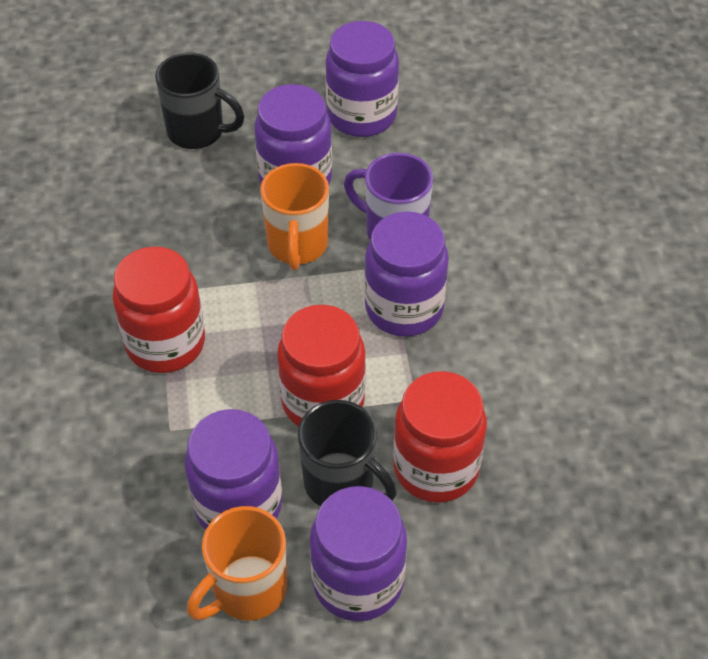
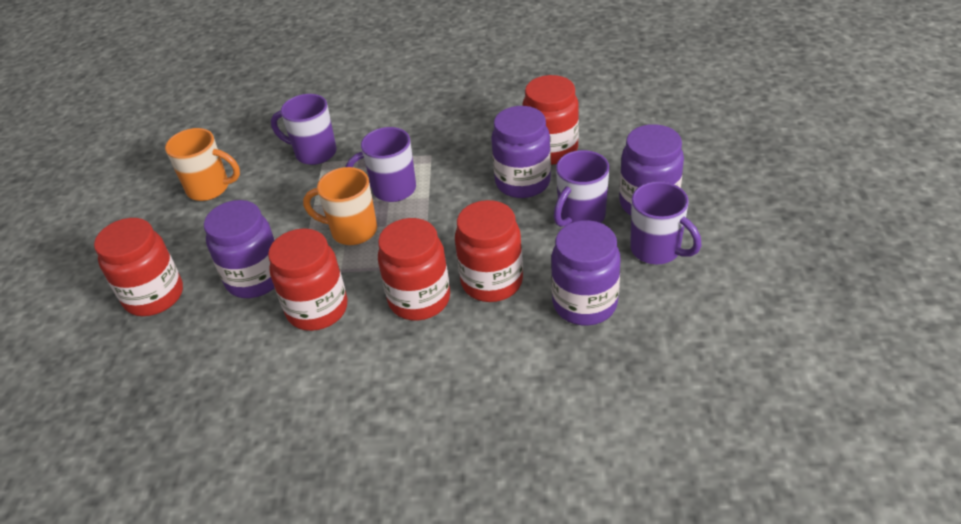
black mug: 2 -> 0
purple jar: 5 -> 4
purple mug: 1 -> 4
red jar: 3 -> 5

